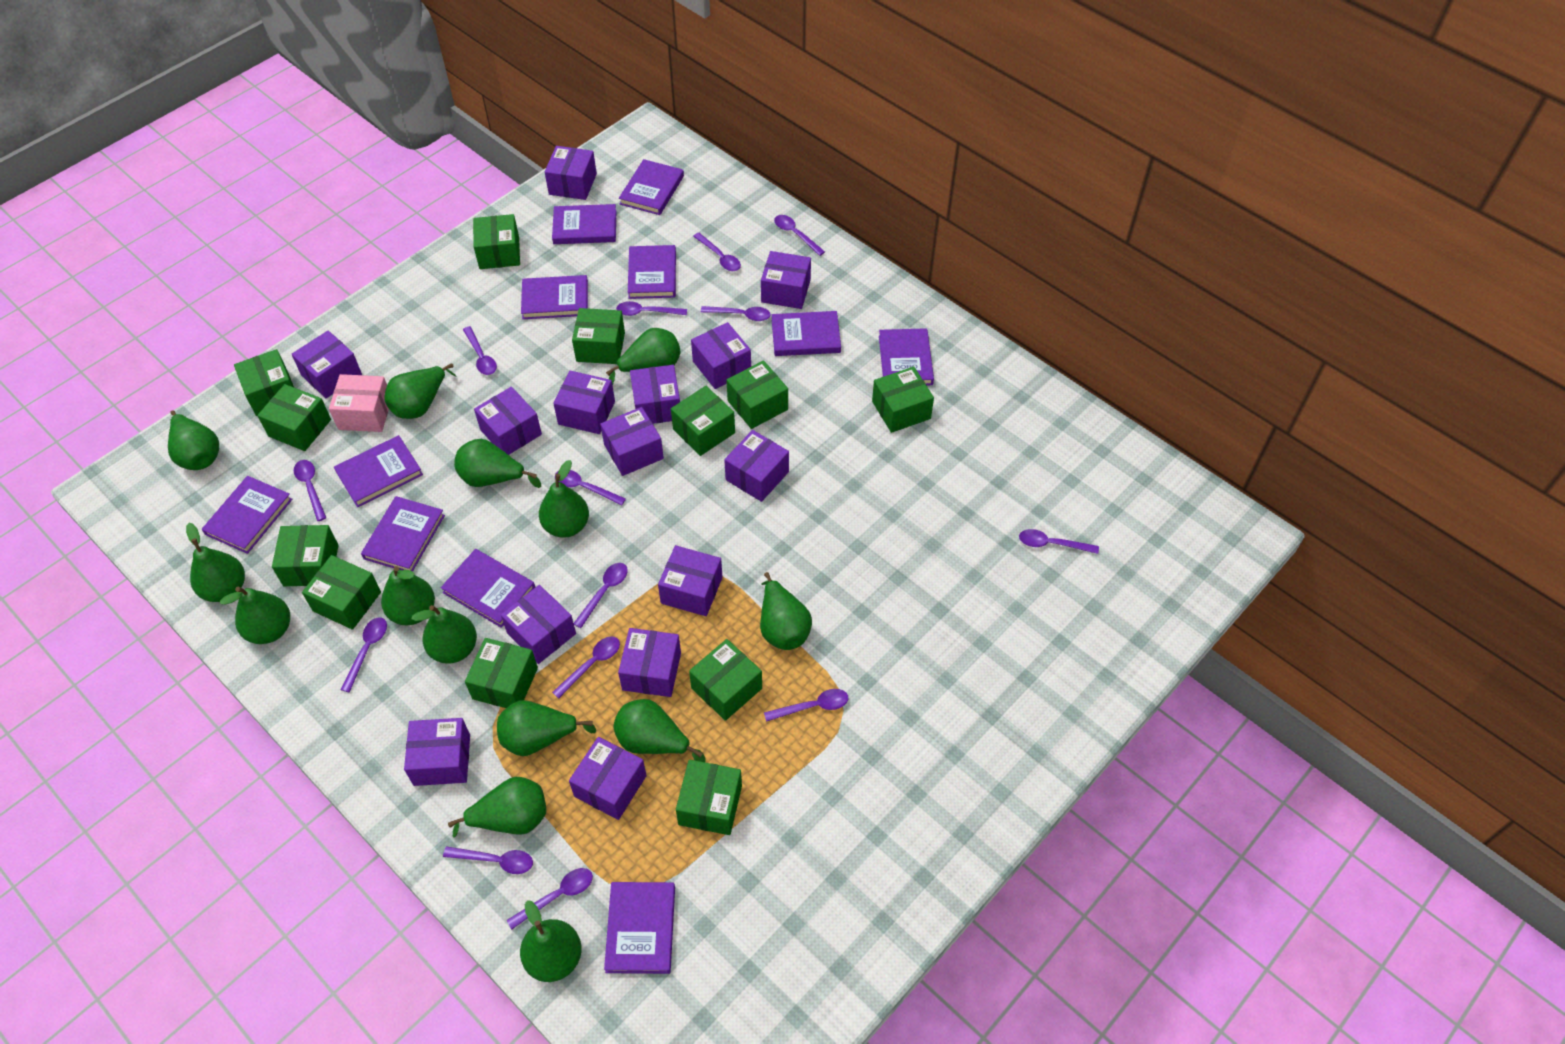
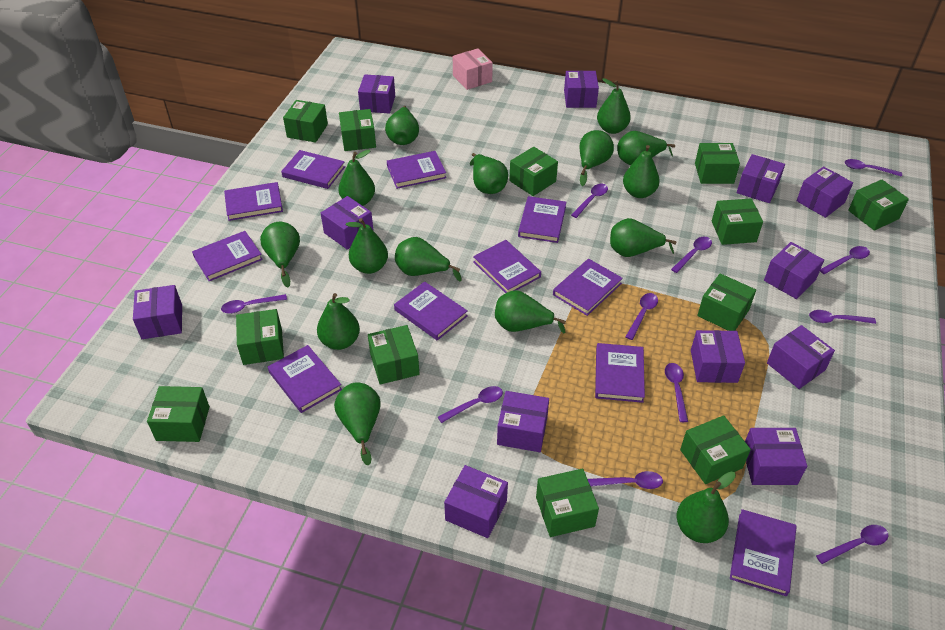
green pear: 14 -> 15
purple box: 14 -> 12
purple spoon: 14 -> 11

